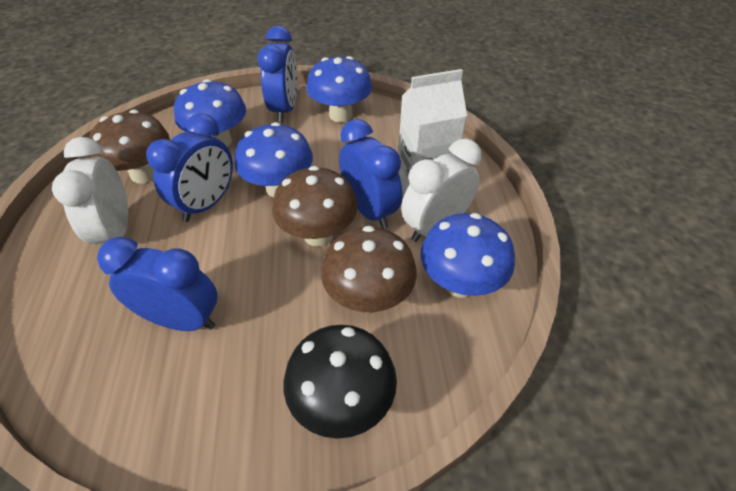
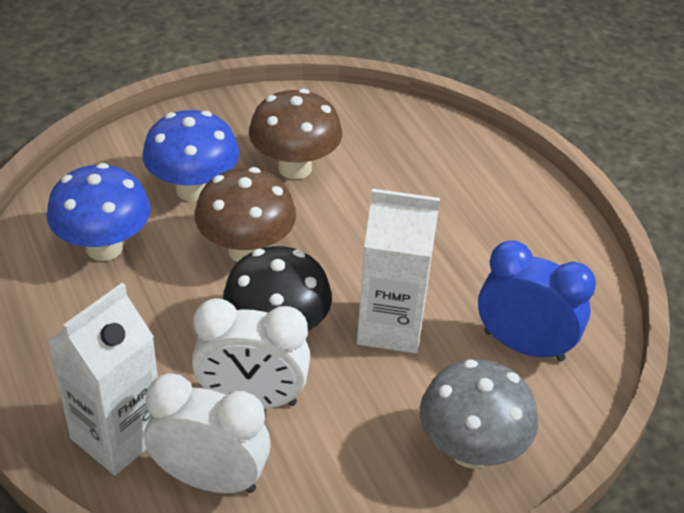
blue clock: 4 -> 1
blue mushroom: 4 -> 2
brown mushroom: 3 -> 2
grey mushroom: 0 -> 1
white carton: 1 -> 2

